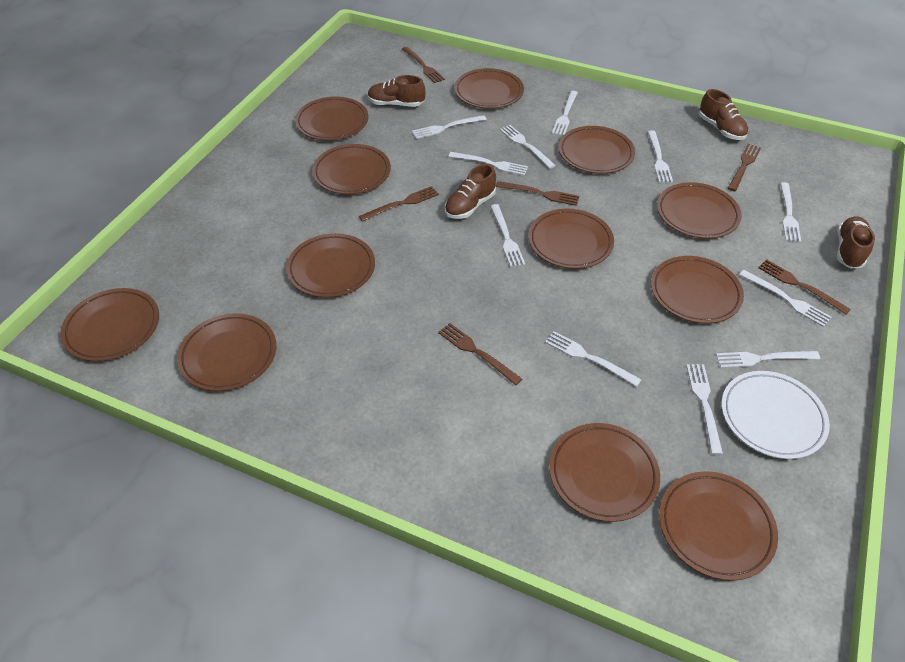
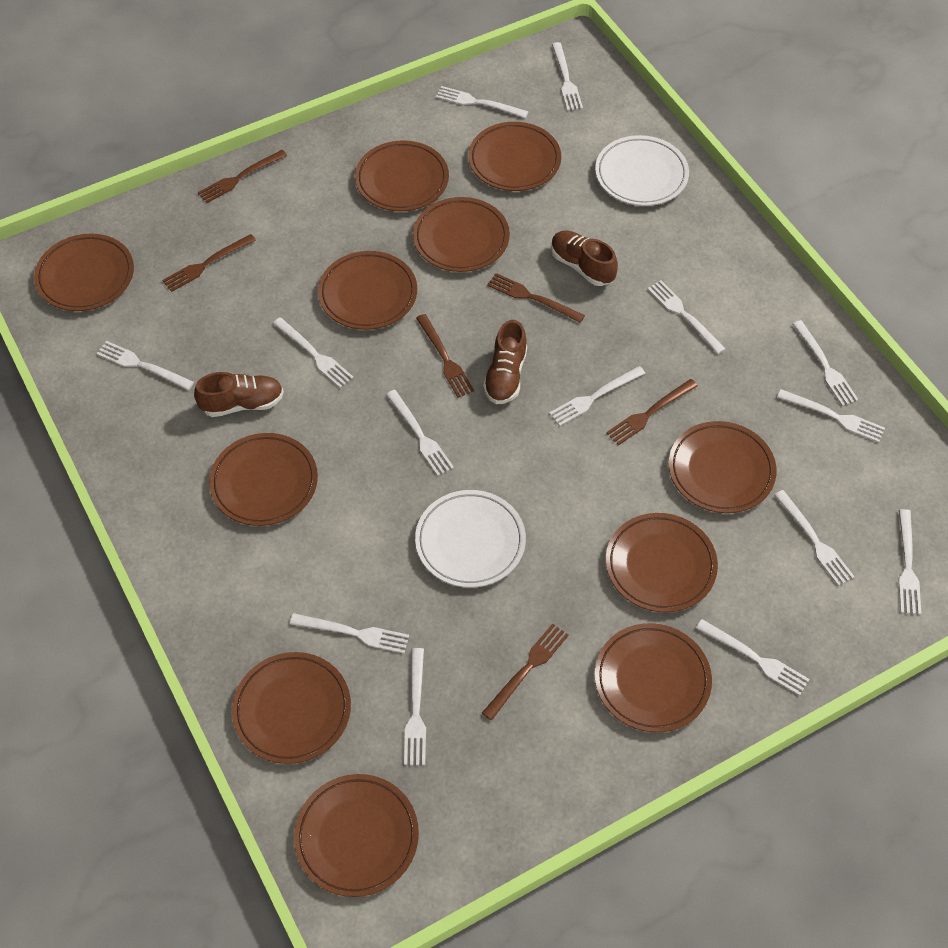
brown plate: 12 -> 11
brown shoe: 4 -> 3
white fork: 11 -> 14
white plate: 1 -> 2

